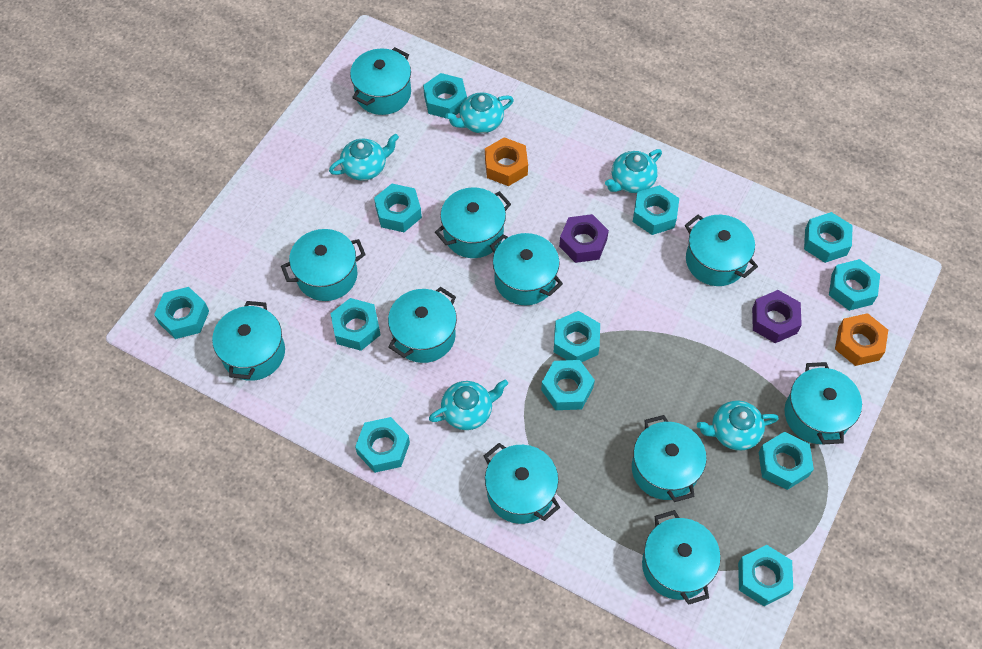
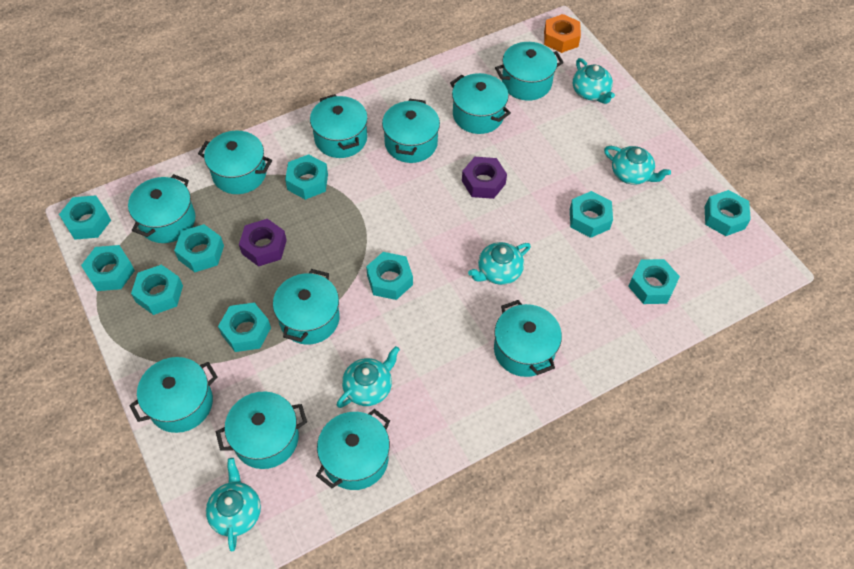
orange nut: 2 -> 1
turquoise nut: 12 -> 10

